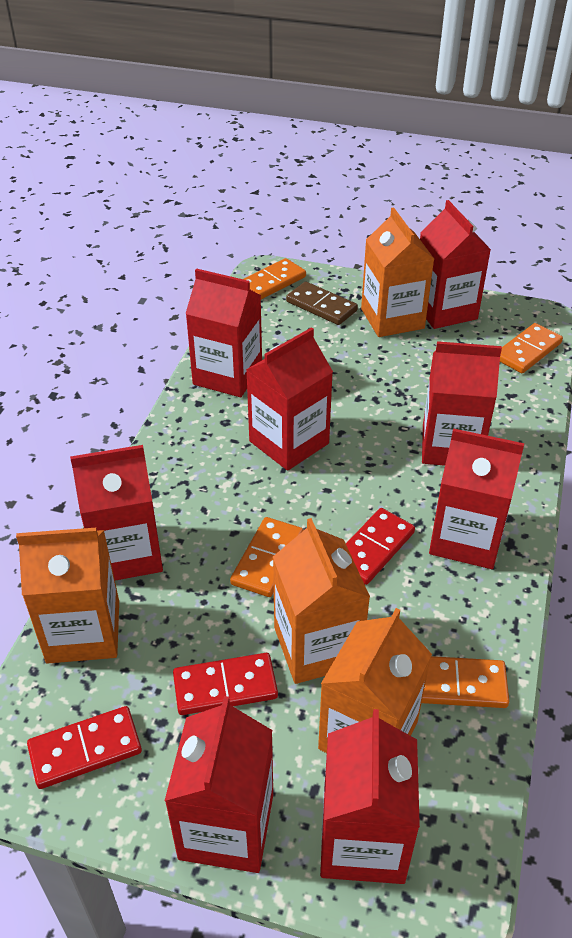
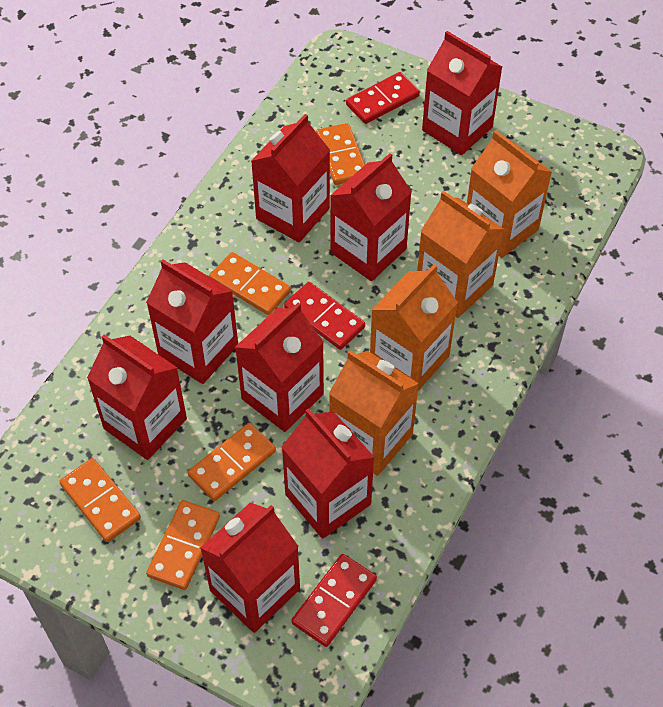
brown domino: 1 -> 0
orange domino: 4 -> 5

